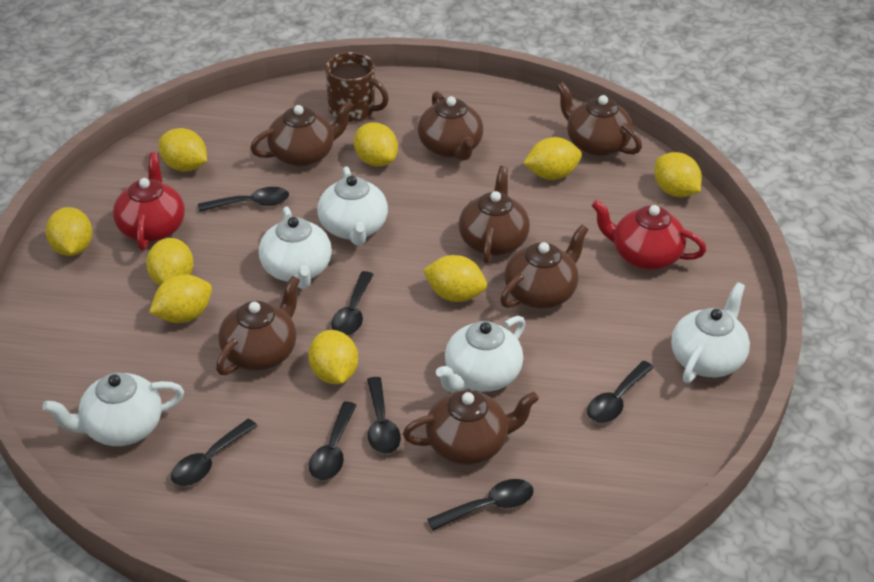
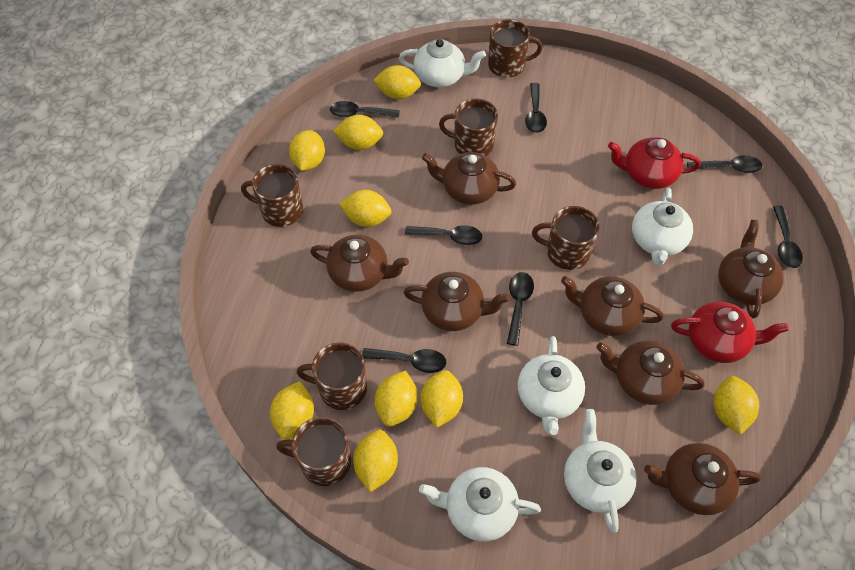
brown mug: 1 -> 6

